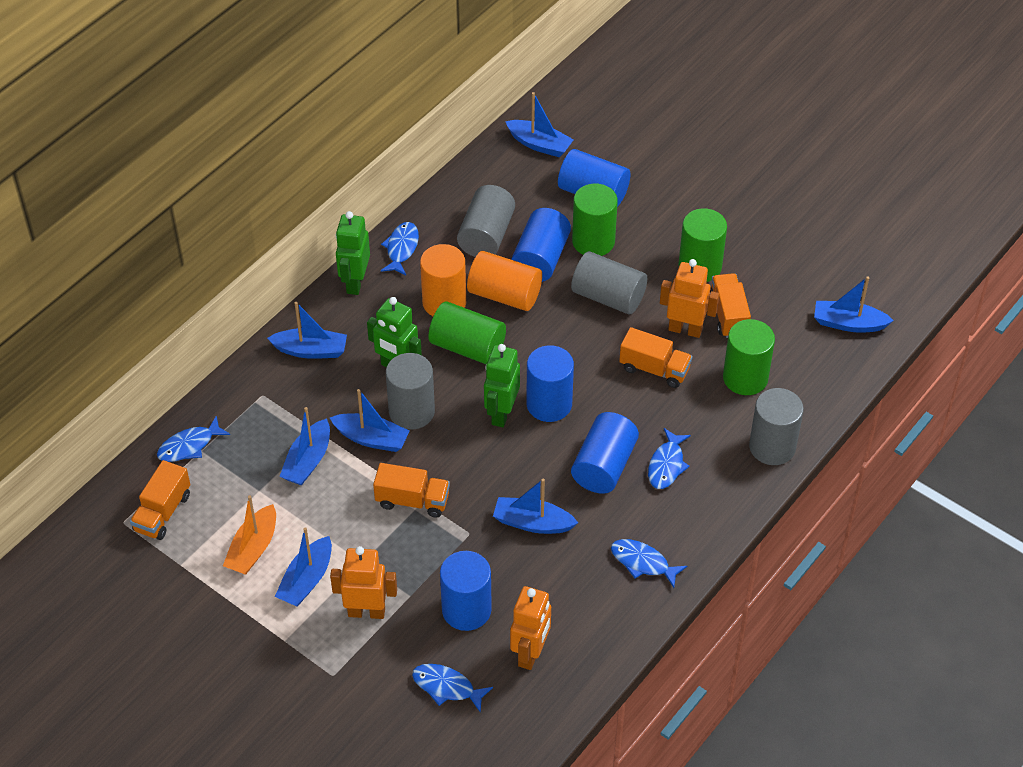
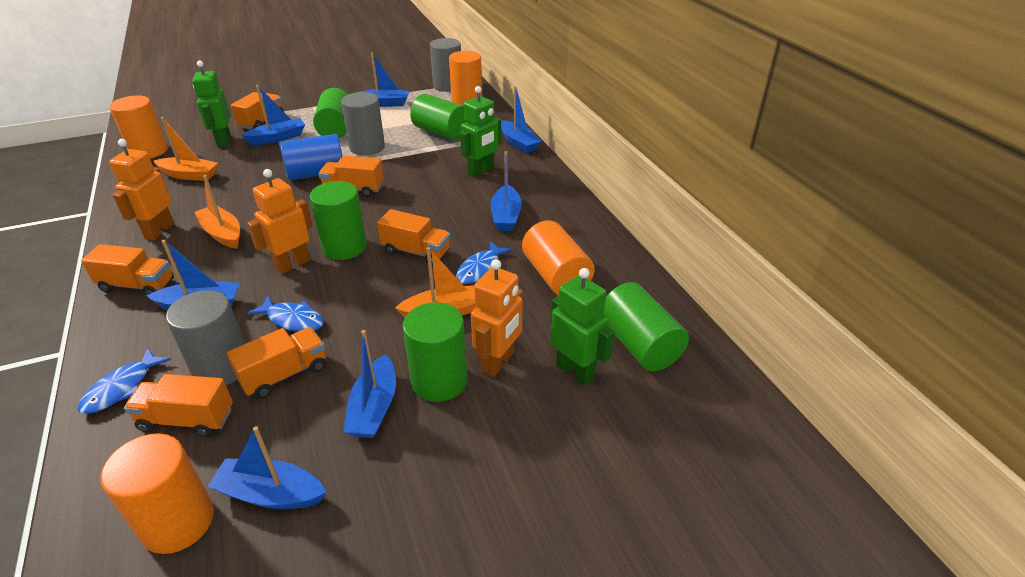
blue cylinder: 5 -> 1
blue fish: 5 -> 3
green cylinder: 4 -> 5
grey cylinder: 4 -> 3
orange boat: 1 -> 3
orange cylinder: 2 -> 4
orange truck: 4 -> 6

